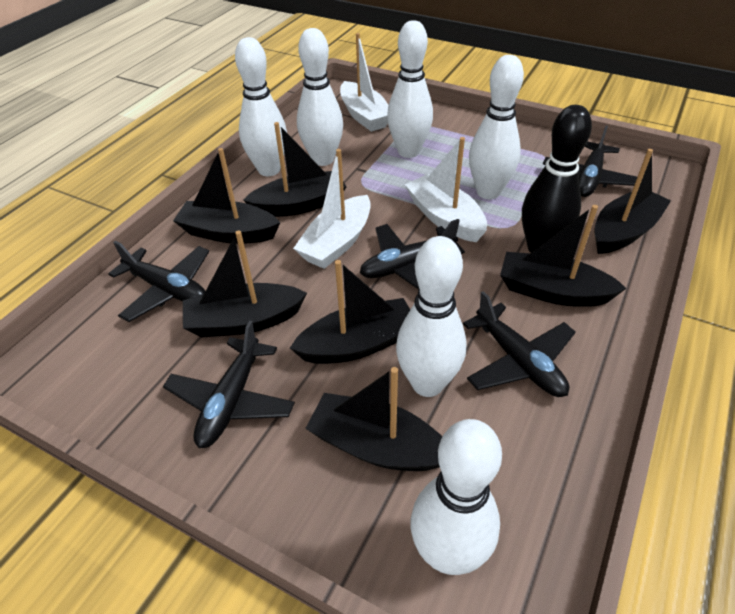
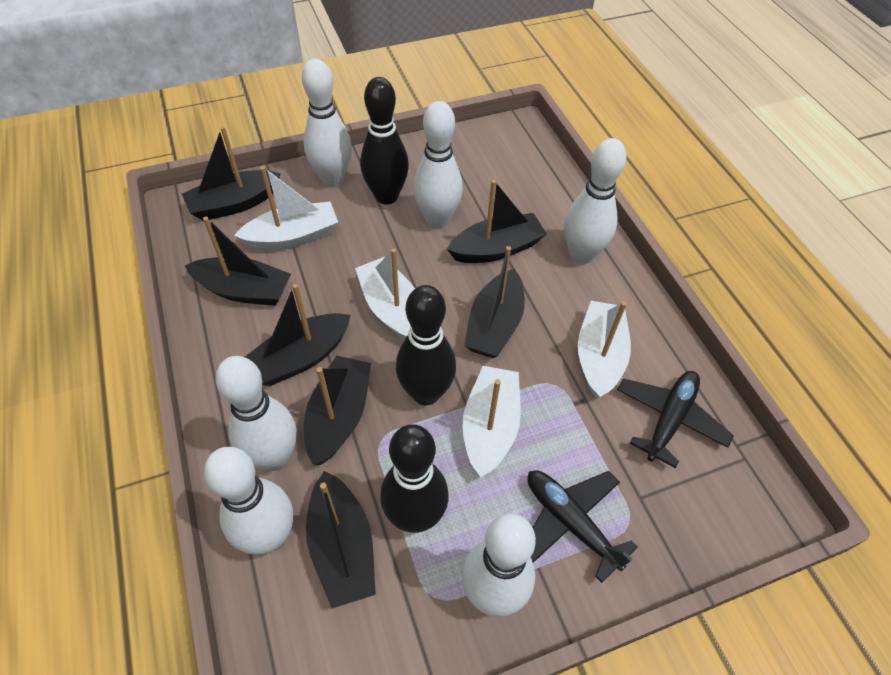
black bowling pin: 1 -> 3
black plane: 5 -> 2
white boat: 3 -> 4

